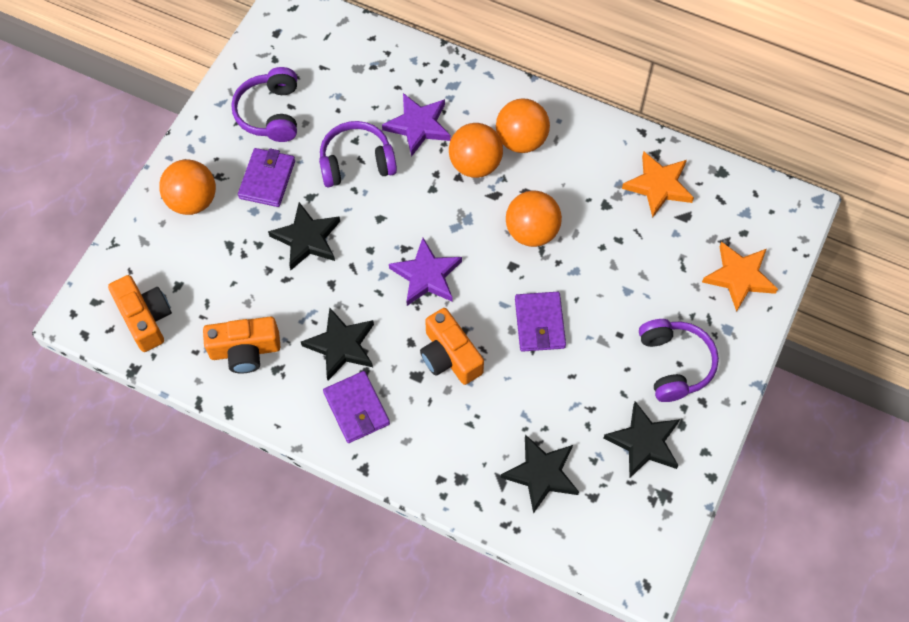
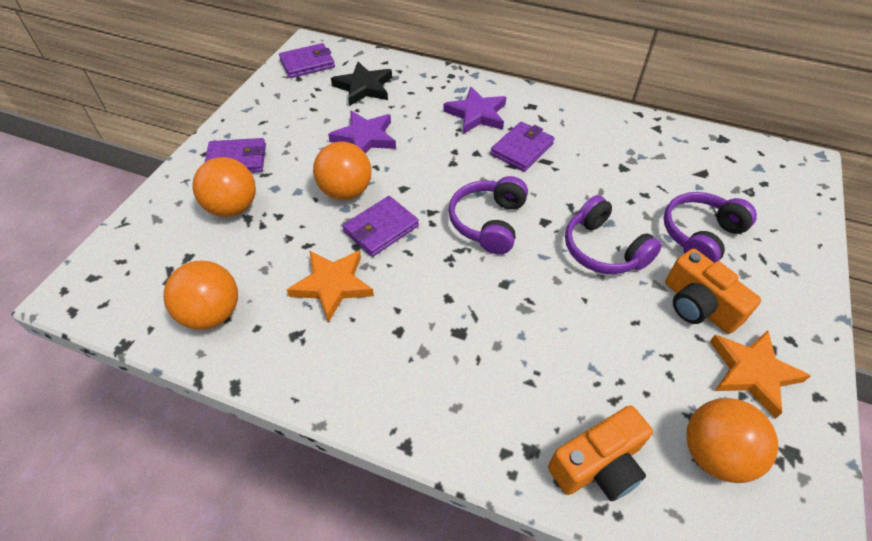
black star: 4 -> 1
orange camera: 3 -> 2
purple wallet: 3 -> 4

